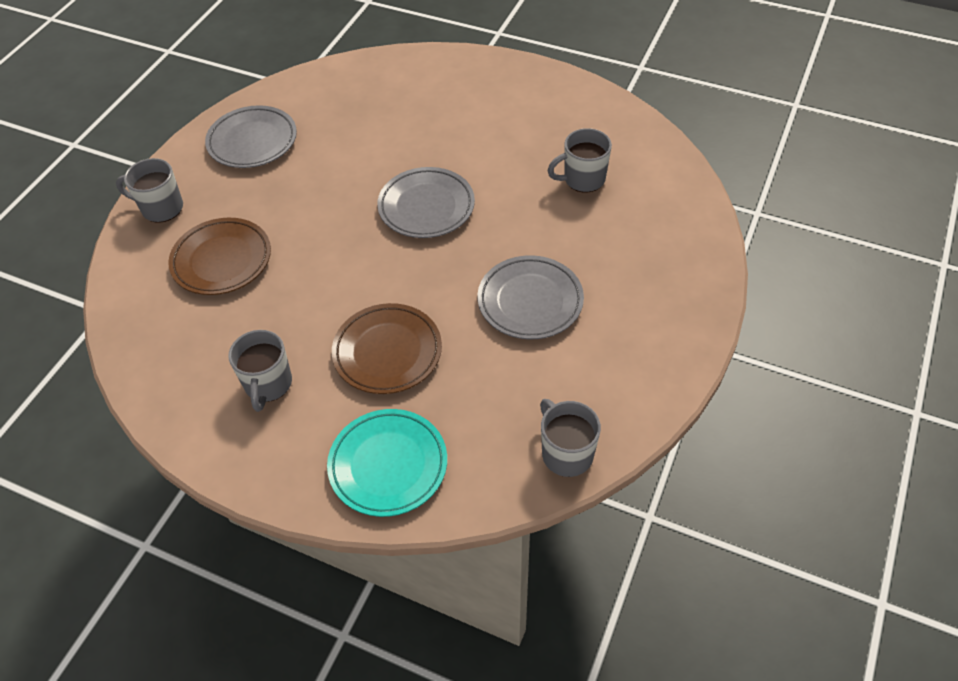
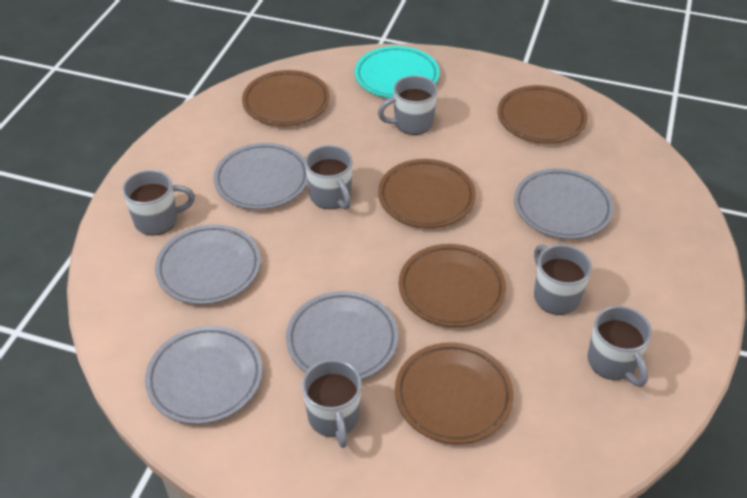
brown plate: 2 -> 5
grey mug: 4 -> 6
grey plate: 3 -> 5

